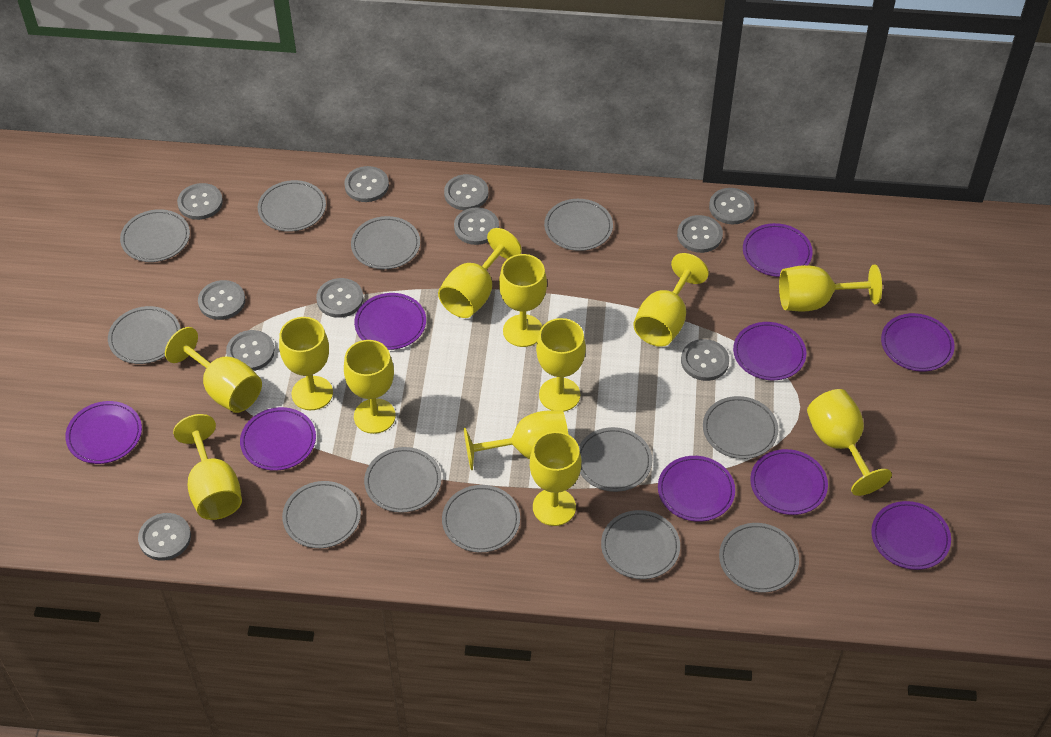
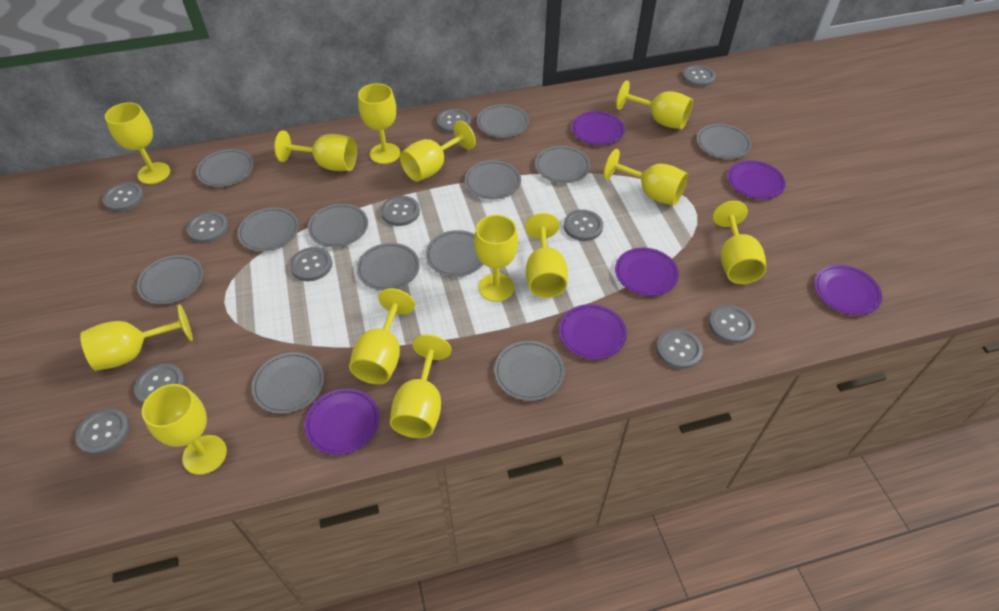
purple plate: 9 -> 6
yellow goblet: 12 -> 13

